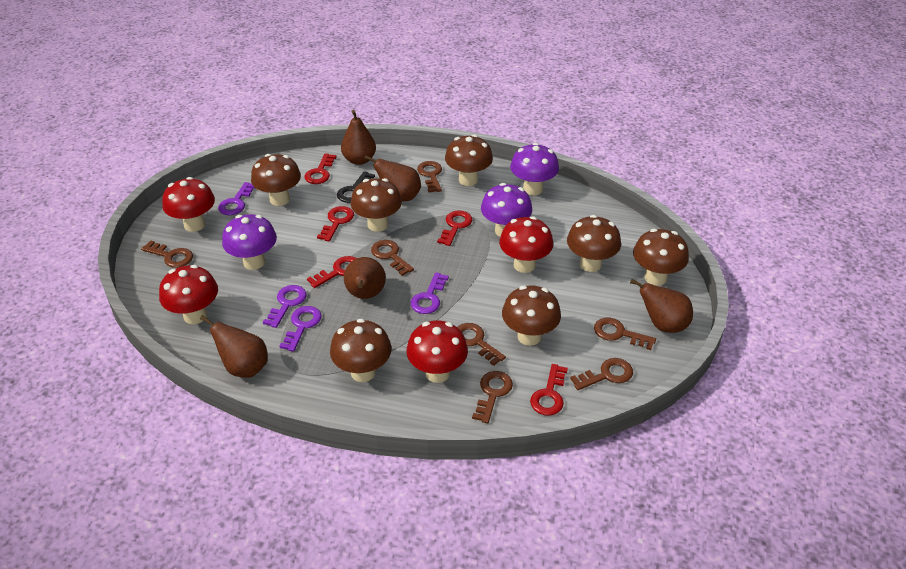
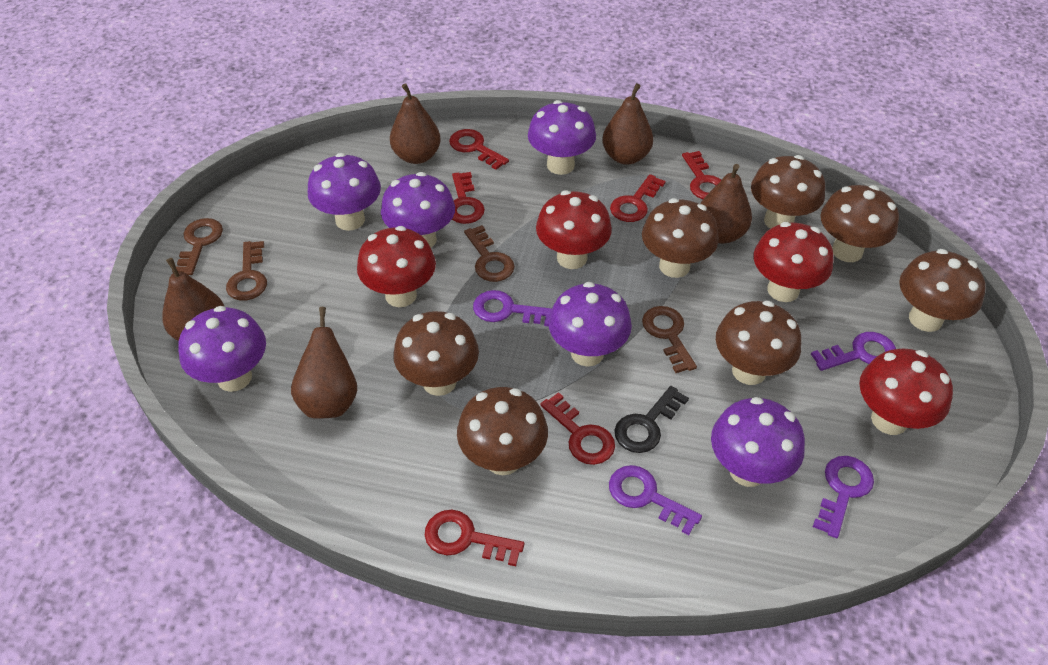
brown key: 7 -> 4
purple mushroom: 3 -> 6
red key: 5 -> 6

